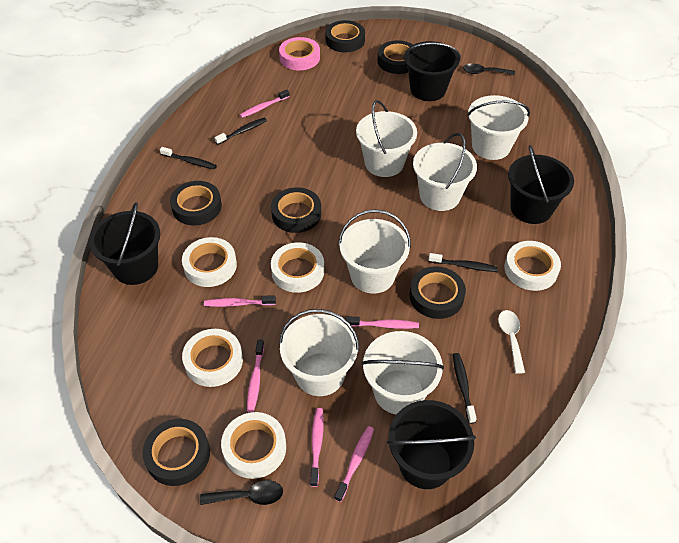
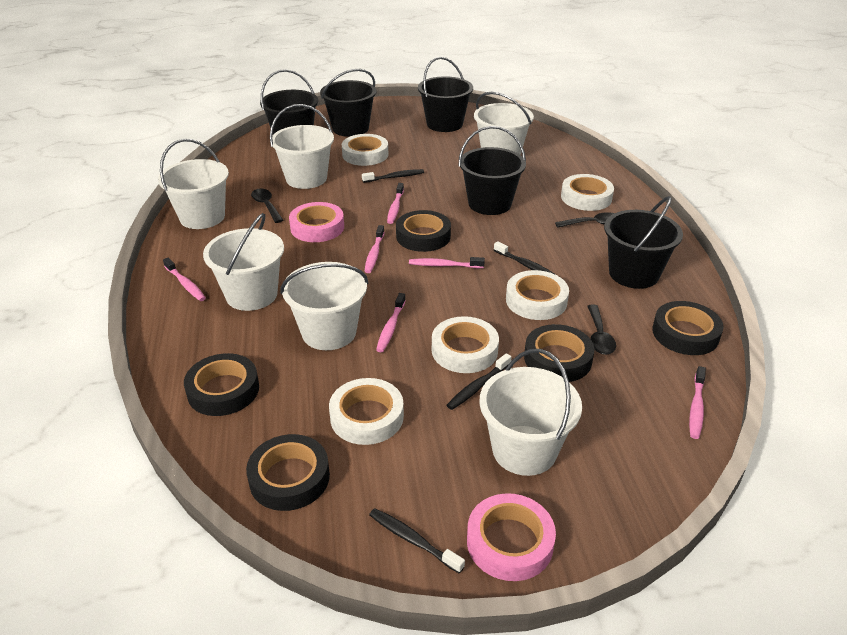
black bucket: 4 -> 5
black spoon: 2 -> 3
black tape: 6 -> 5
pink tape: 1 -> 2
white spoon: 1 -> 0

